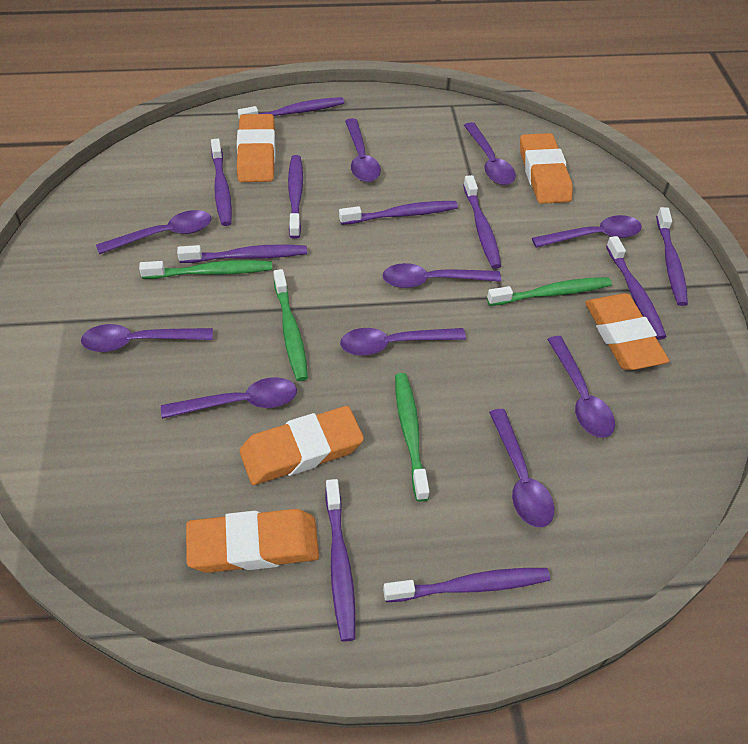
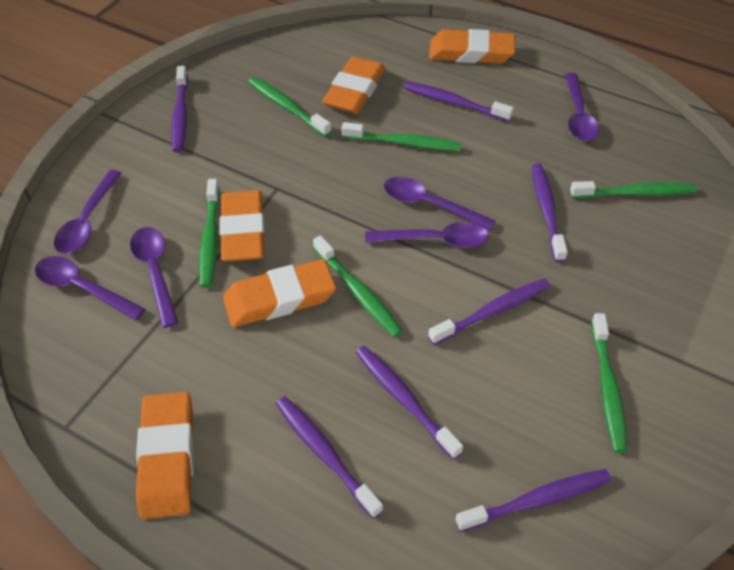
green toothbrush: 4 -> 6
purple spoon: 10 -> 6
purple toothbrush: 10 -> 7

